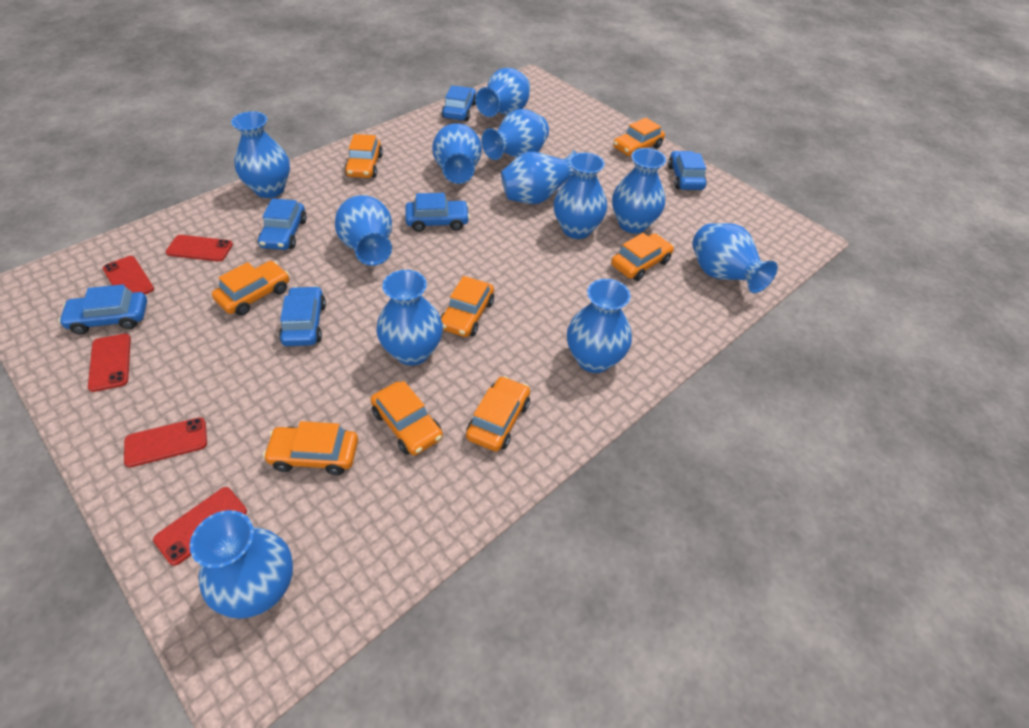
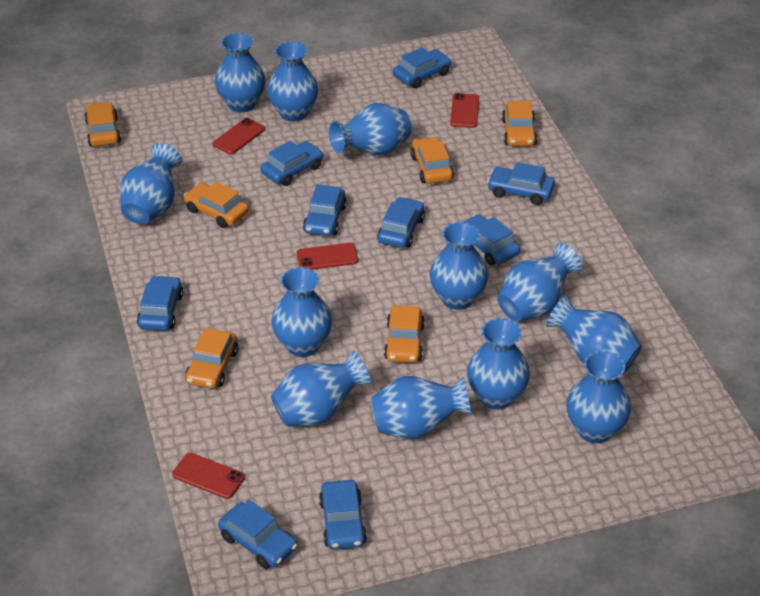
blue car: 6 -> 9
orange car: 8 -> 6
red phone: 5 -> 4

